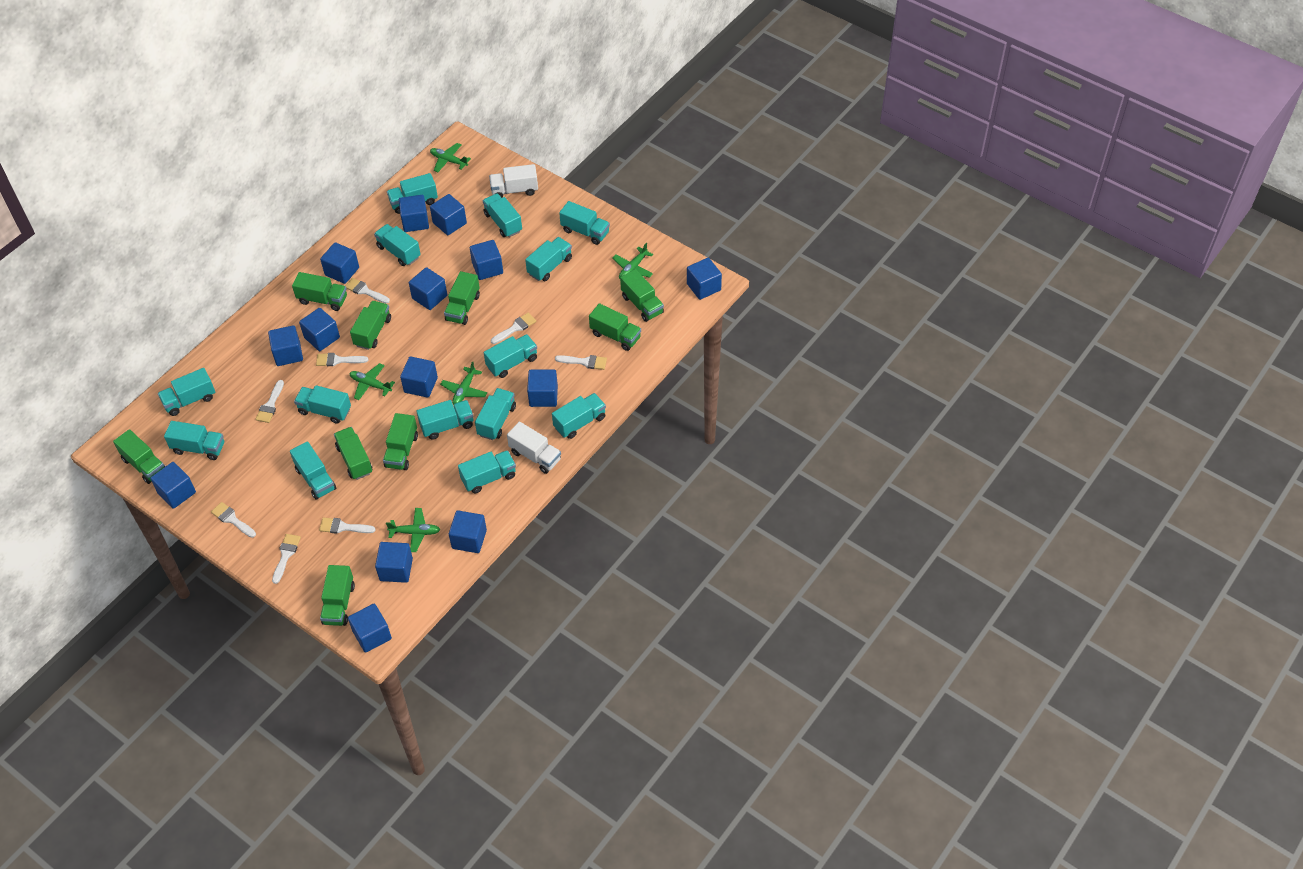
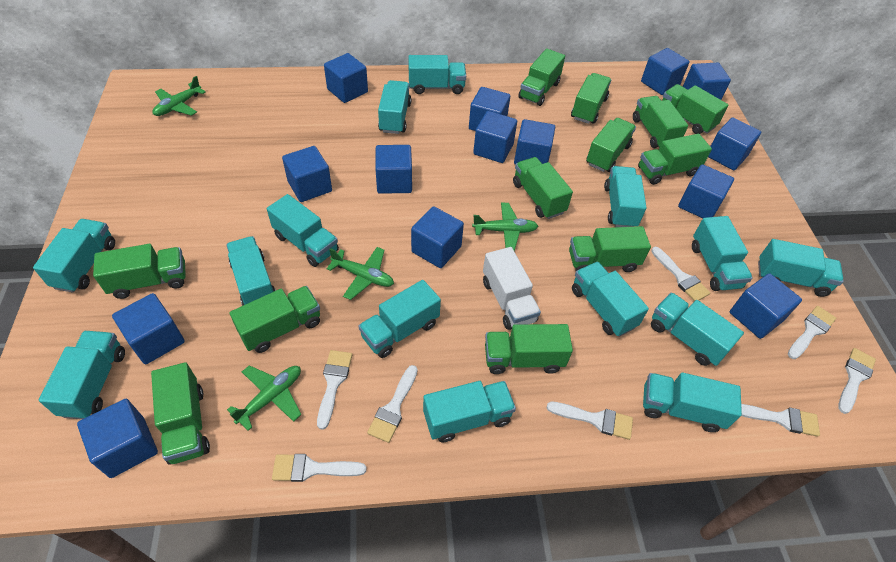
green plane: 5 -> 4
green truck: 9 -> 12
white truck: 2 -> 1

